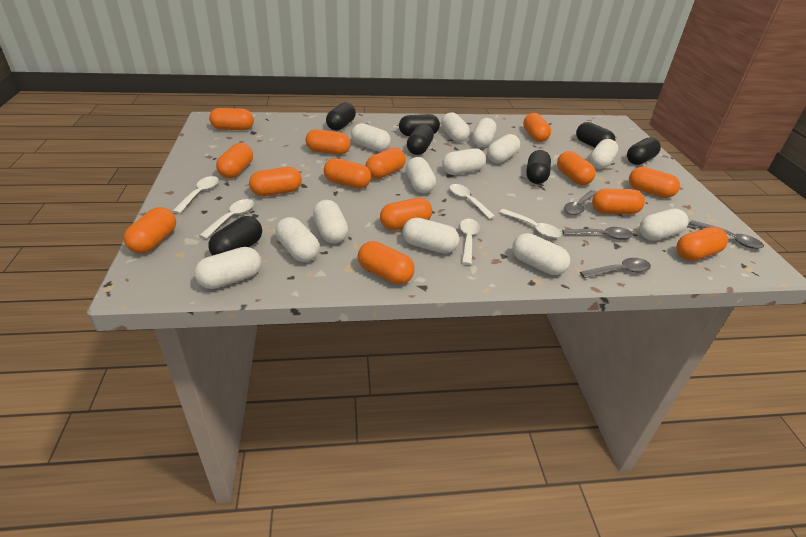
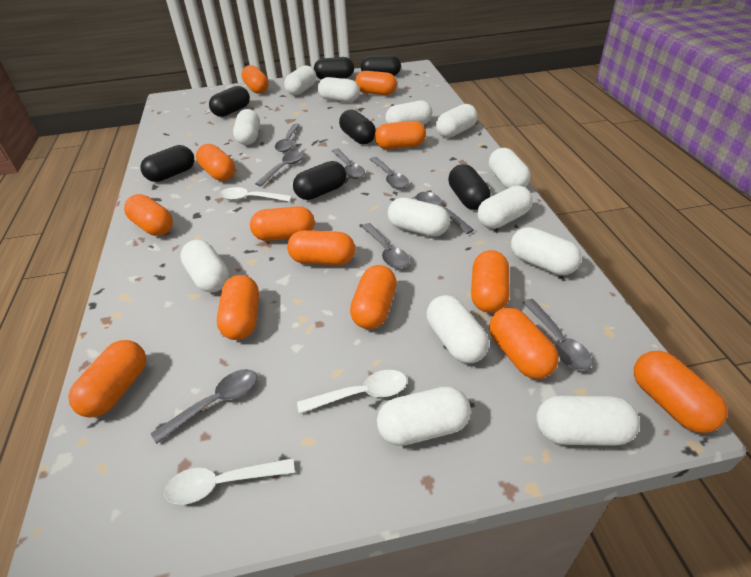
grey spoon: 4 -> 8
orange capsule: 14 -> 13
white spoon: 5 -> 3

